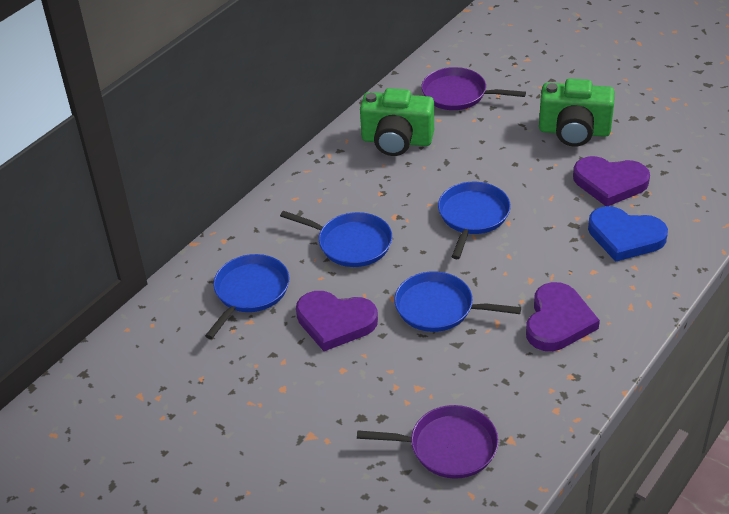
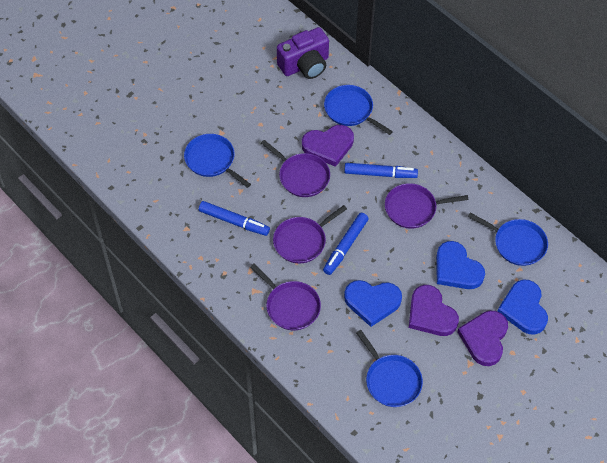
blue heart: 1 -> 3
blue marker: 0 -> 3
green camera: 2 -> 0
purple camera: 0 -> 1
purple pan: 2 -> 4

